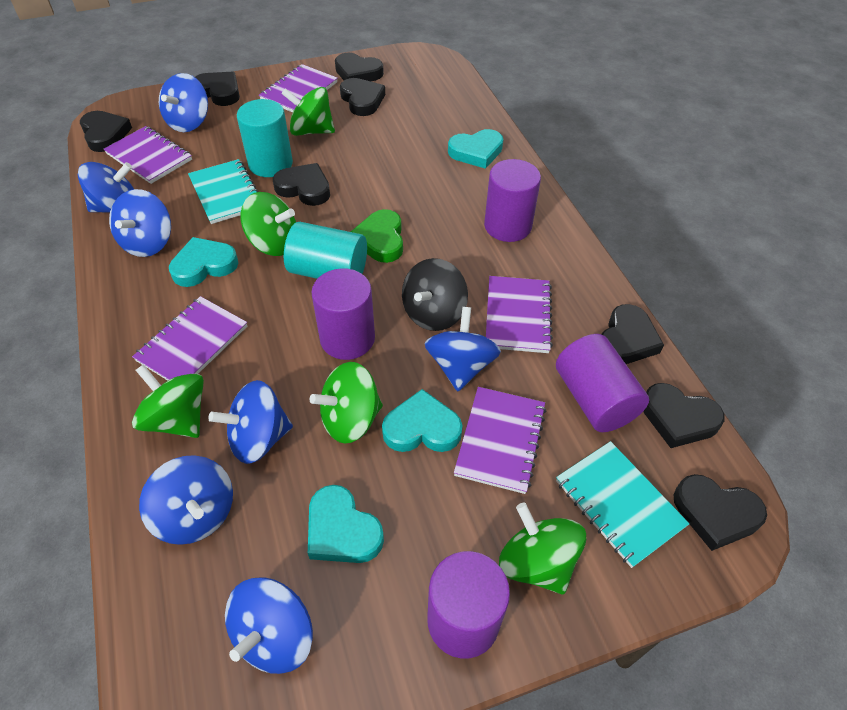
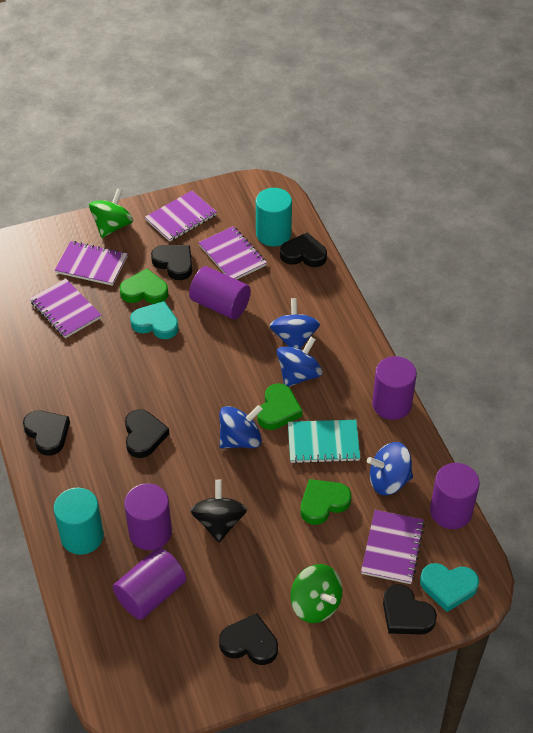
black heart: 8 -> 6
blue spinning top: 7 -> 4
green heart: 1 -> 3
green spinning top: 5 -> 2
purple cylinder: 4 -> 5
turquoise heart: 4 -> 2
turquoise notebook: 2 -> 1

